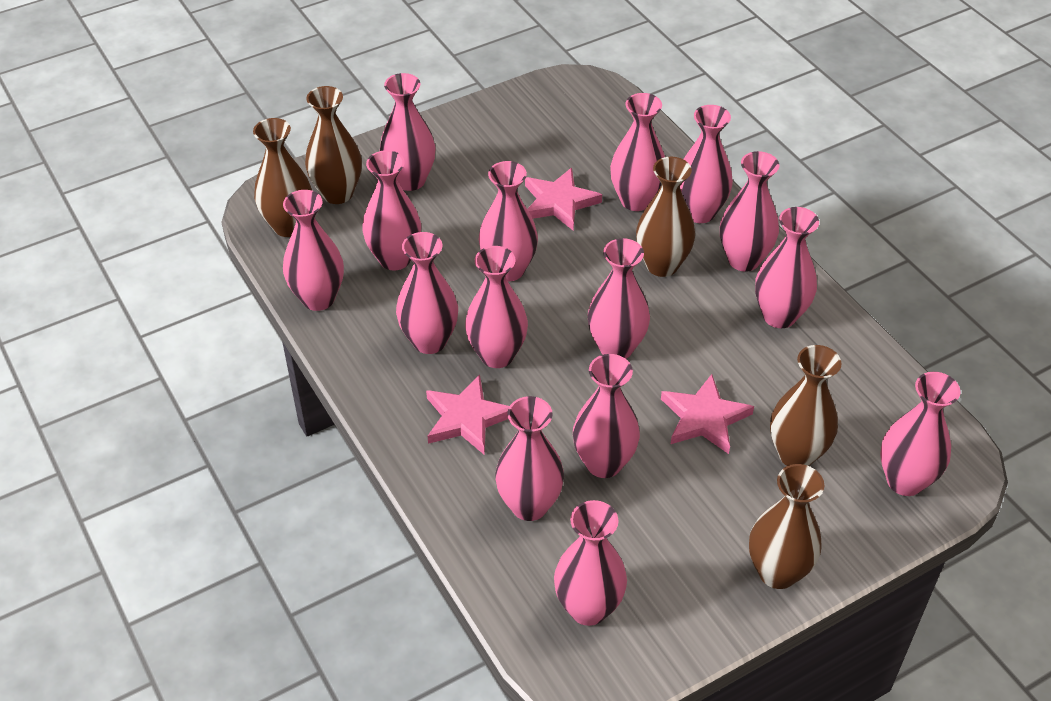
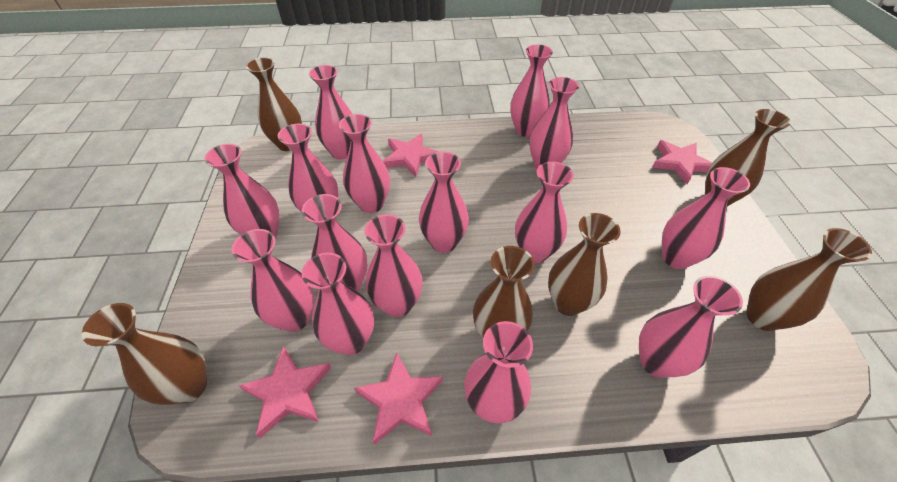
brown vase: 5 -> 6
pink star: 3 -> 4

